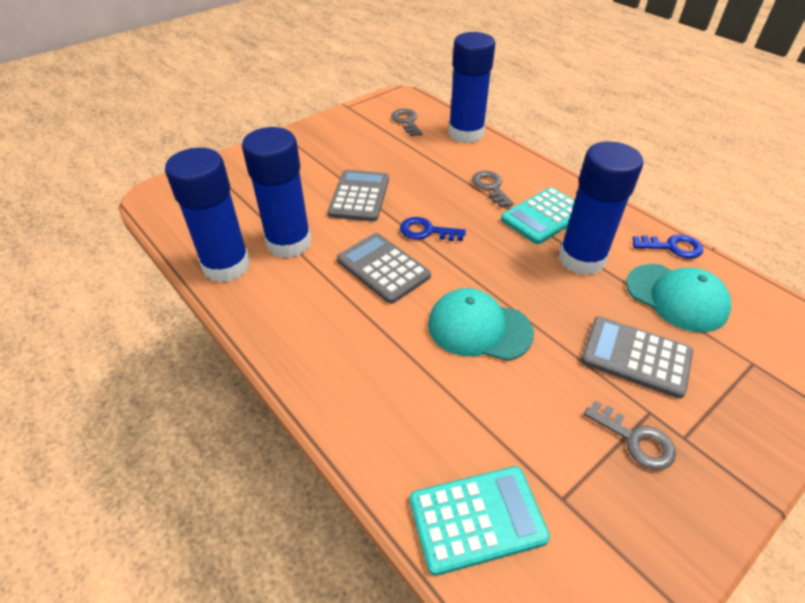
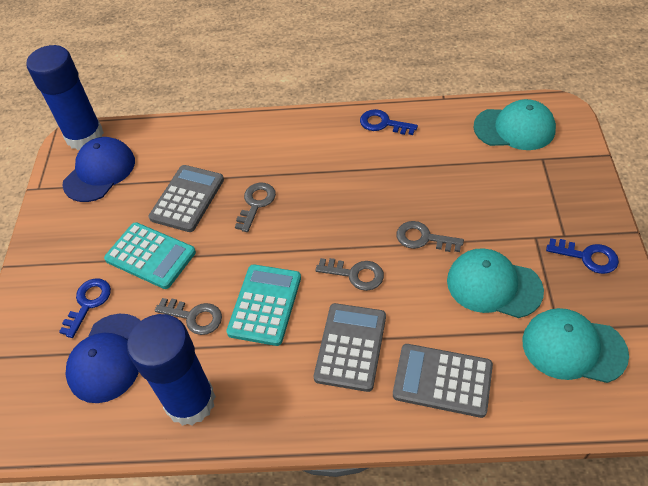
blue cap: 0 -> 2
blue glue stick: 4 -> 2
blue key: 2 -> 3
grey key: 3 -> 4
turquoise cap: 2 -> 3

